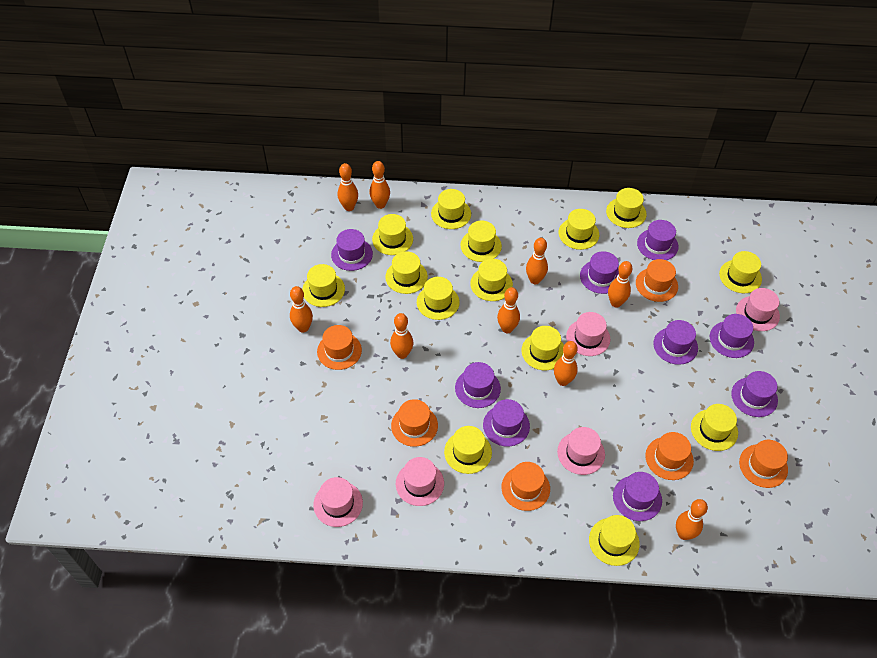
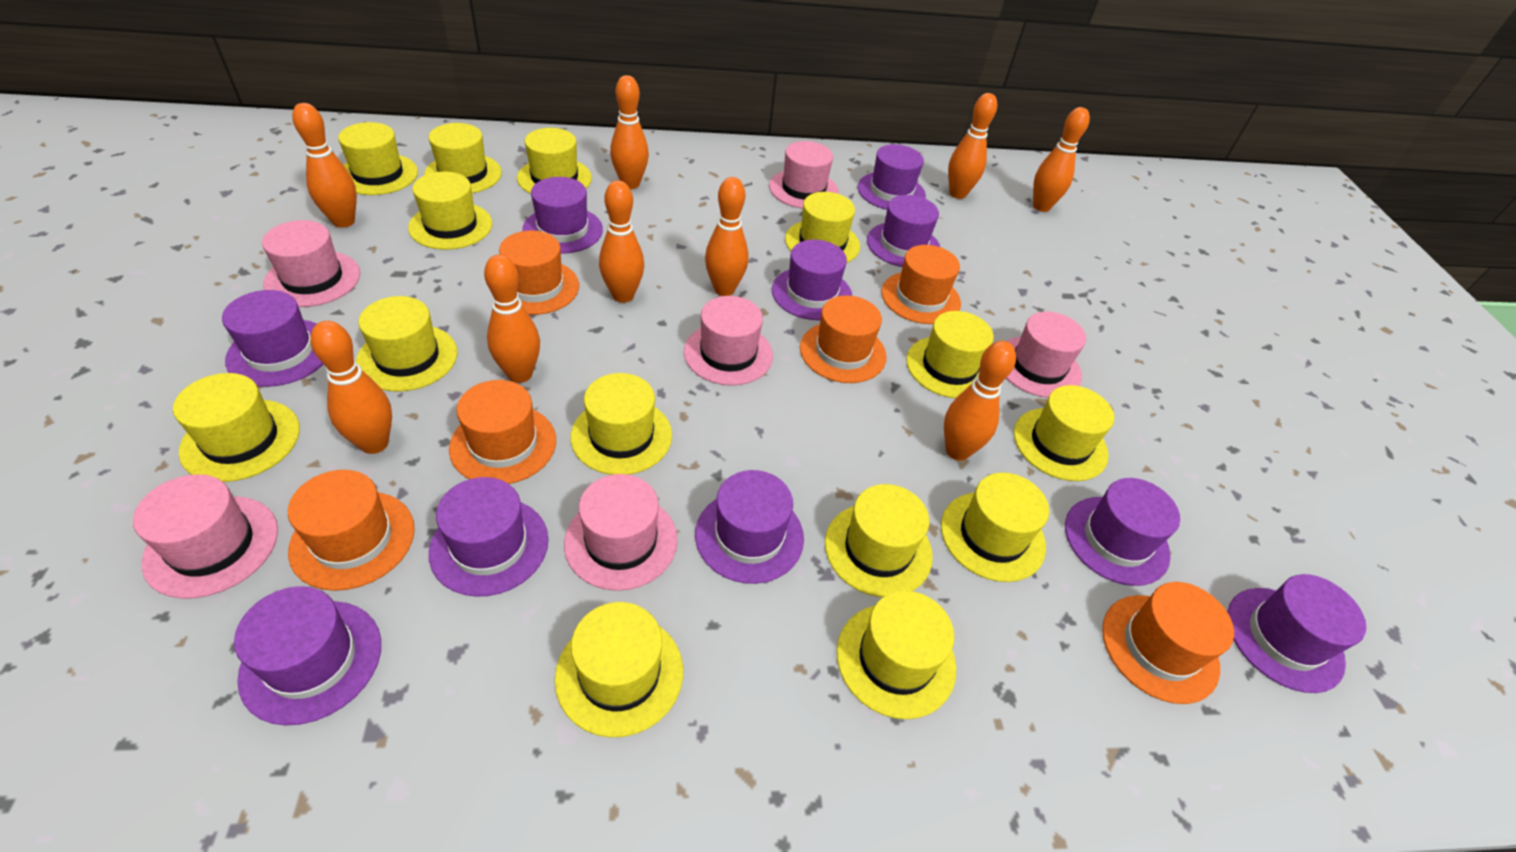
pink hat: 5 -> 6
purple hat: 9 -> 10

